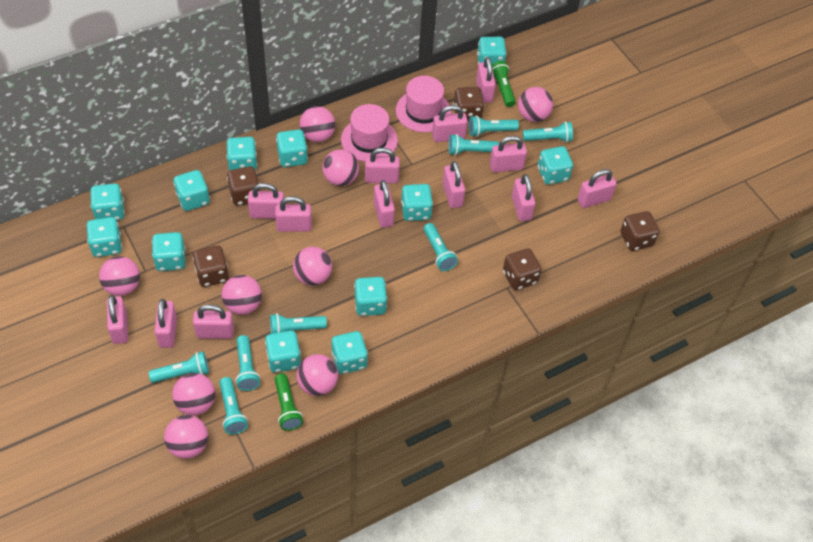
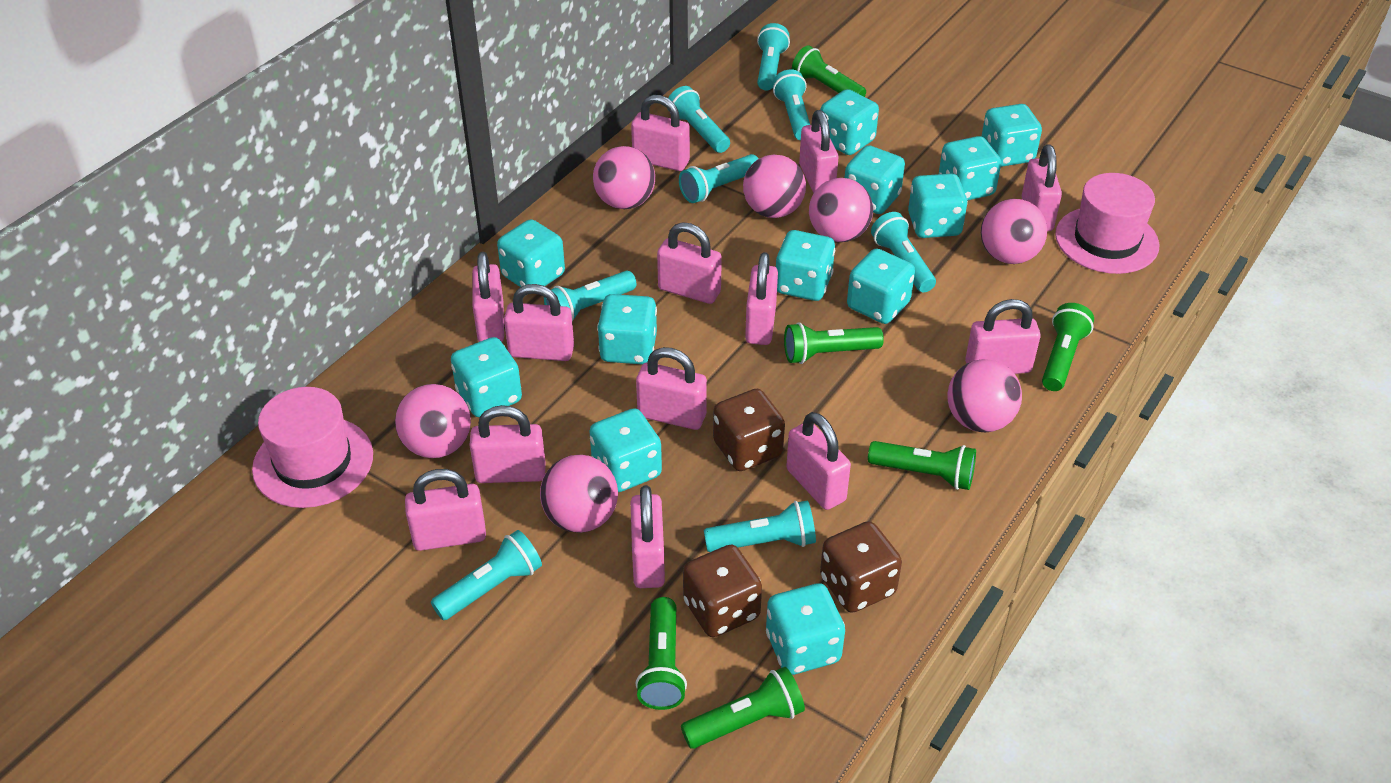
brown dice: 5 -> 3
green flashlight: 2 -> 6
pink ball: 9 -> 7

